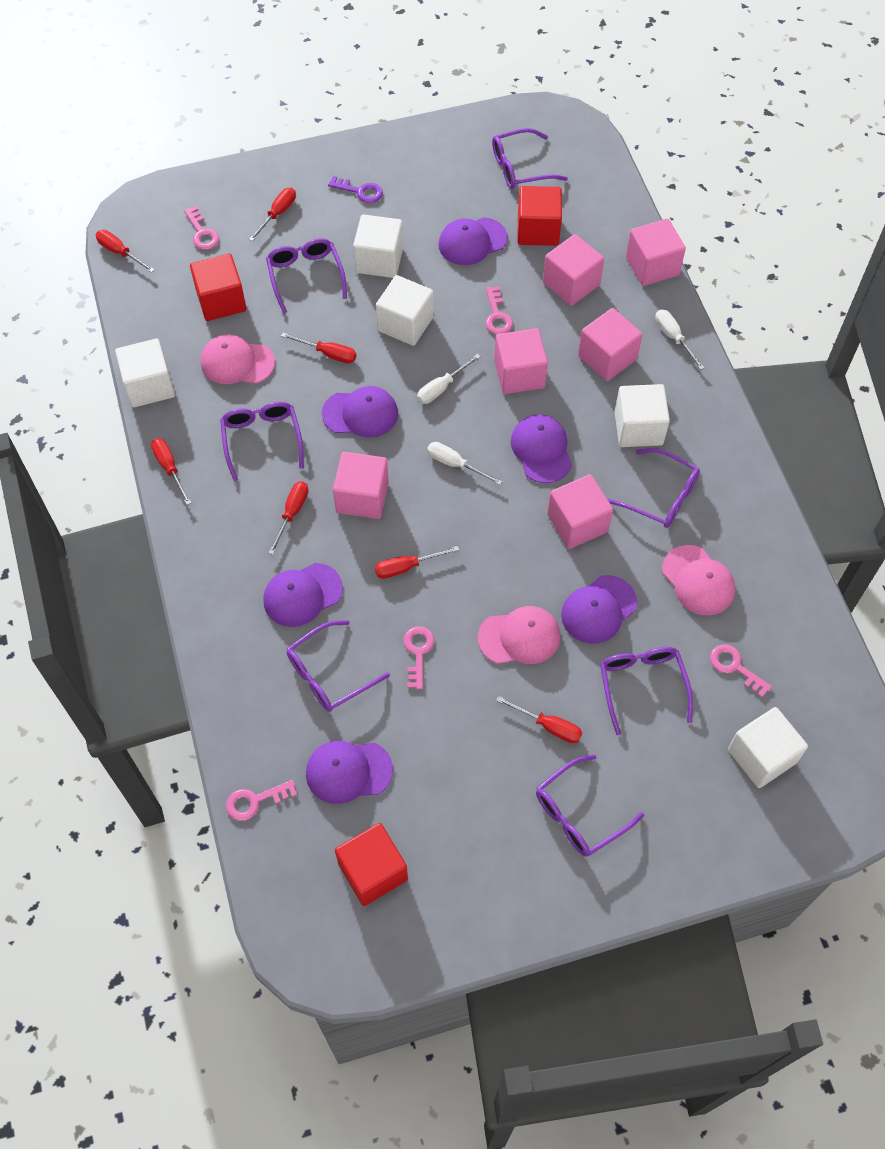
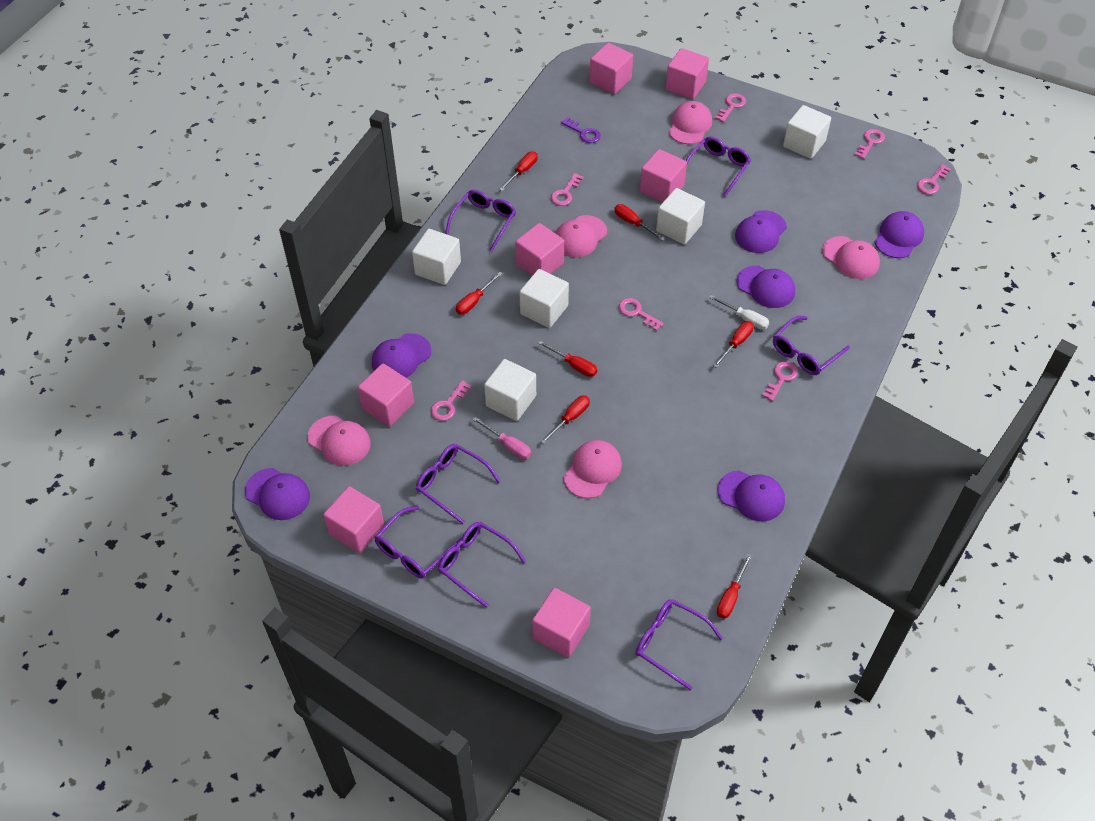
pink cap: 3 -> 5
pink cube: 6 -> 7
pink key: 5 -> 7
pink screwdriver: 0 -> 1
red cube: 3 -> 0
white screwdriver: 3 -> 1

